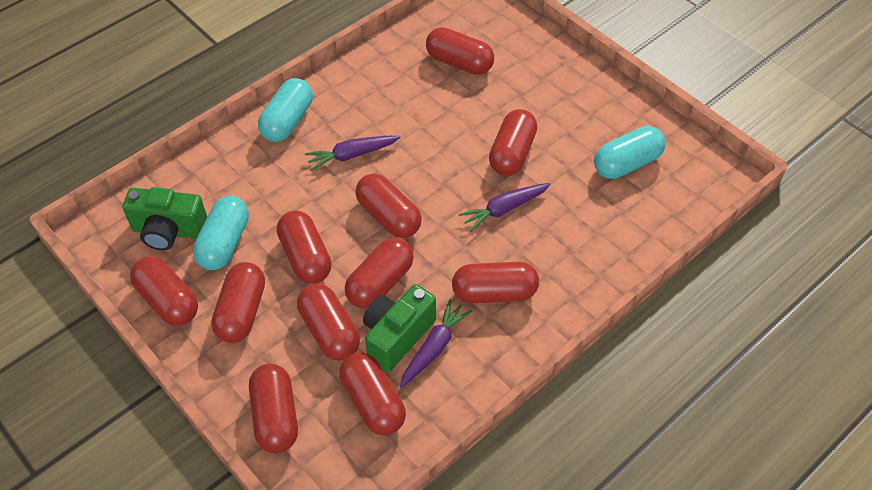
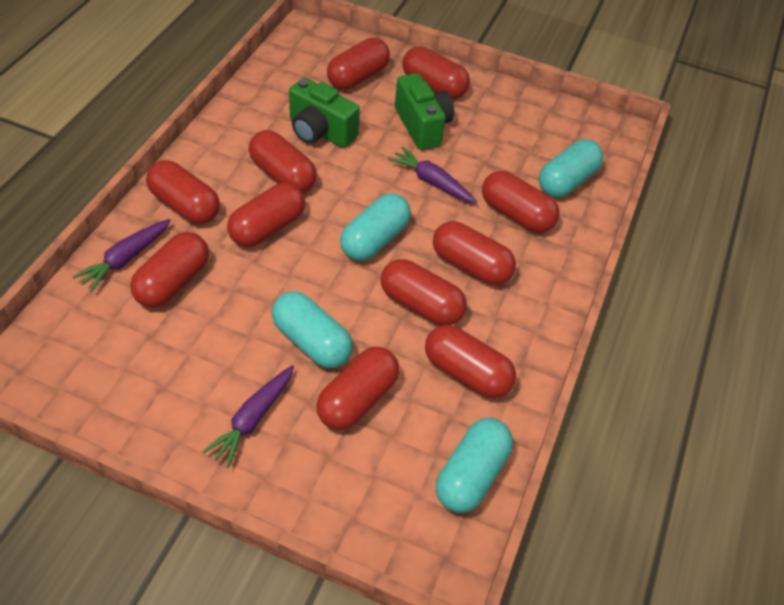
turquoise capsule: 3 -> 4

